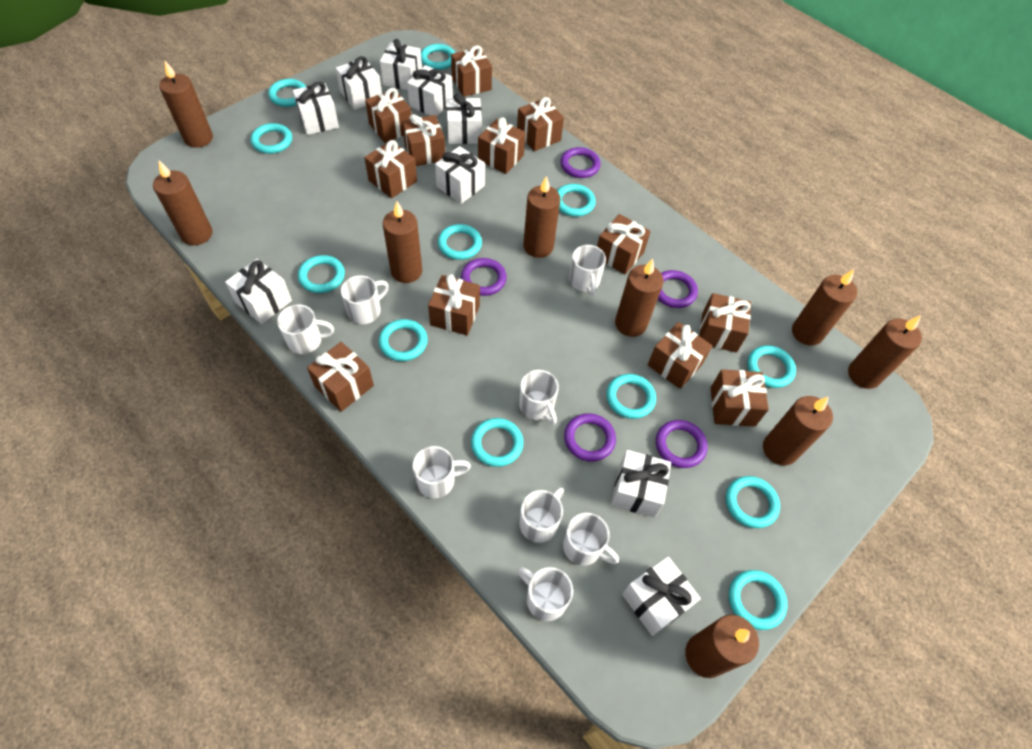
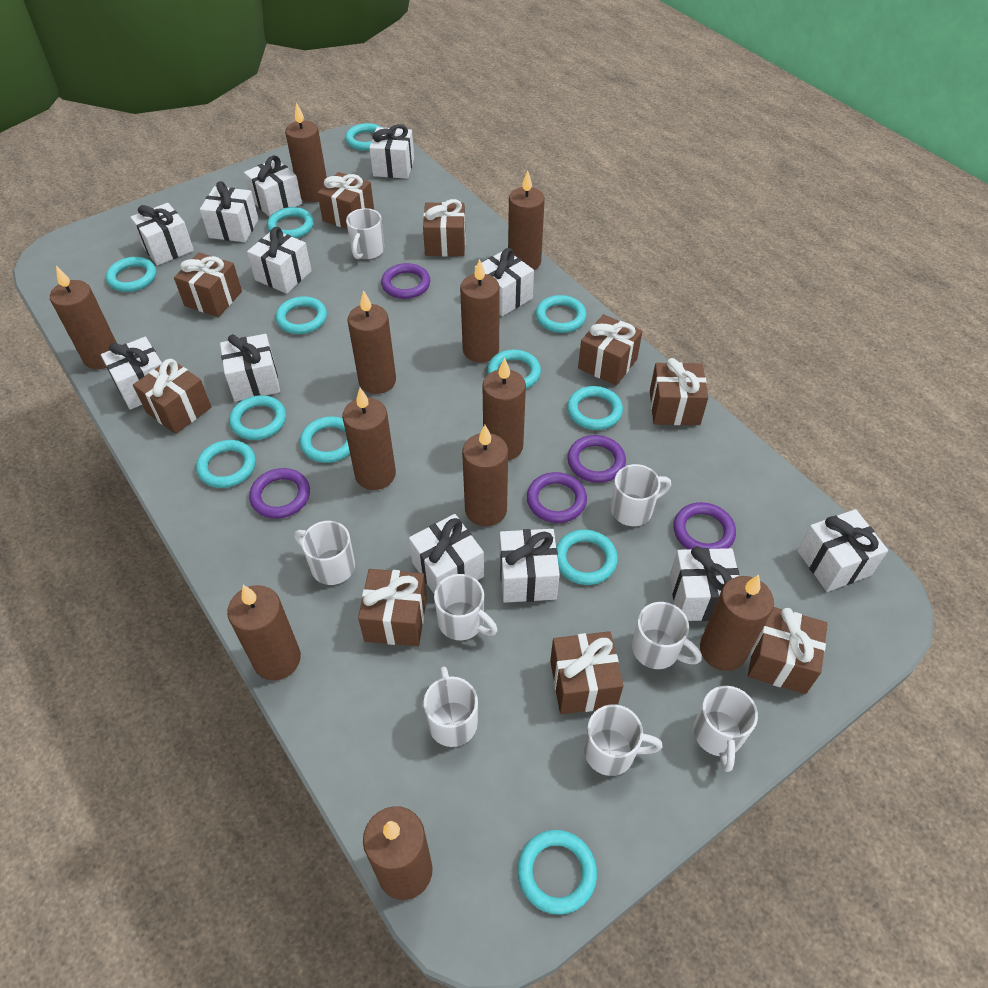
brown candle: 9 -> 11
brown gift: 12 -> 9
white gift: 9 -> 12

